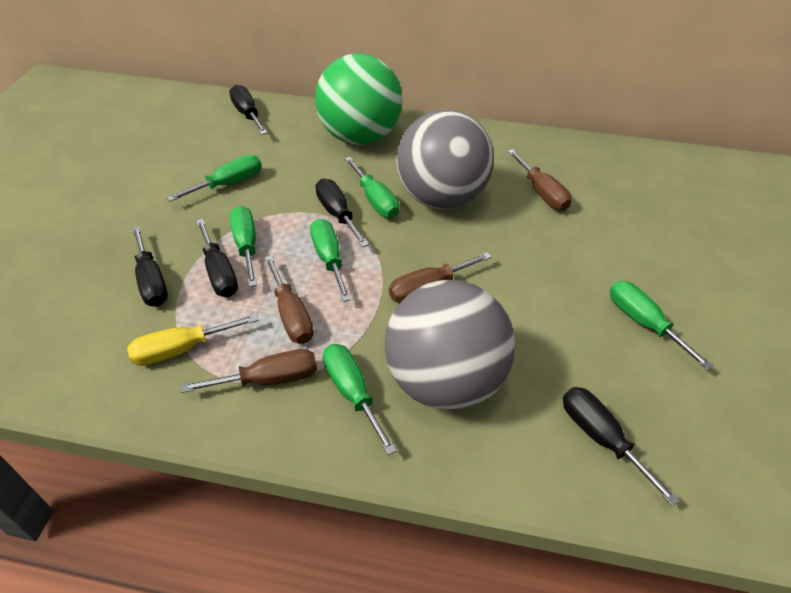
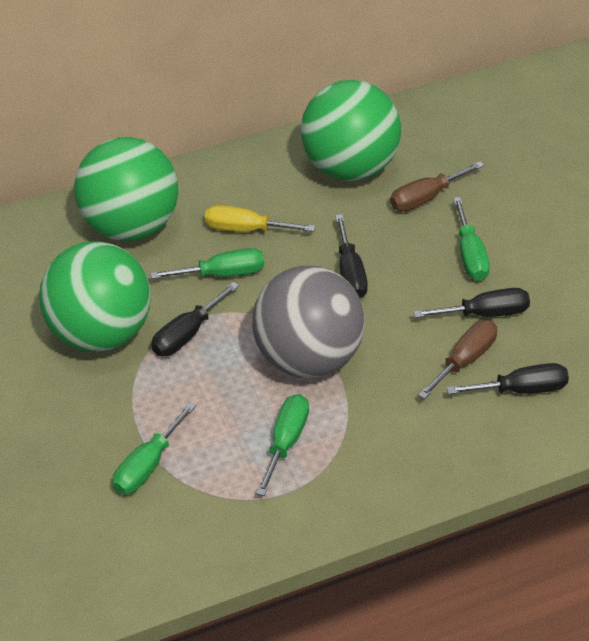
black screwdriver: 5 -> 4
brown screwdriver: 4 -> 2
green ball: 1 -> 3
green screwdriver: 6 -> 4
grey ball: 2 -> 1

